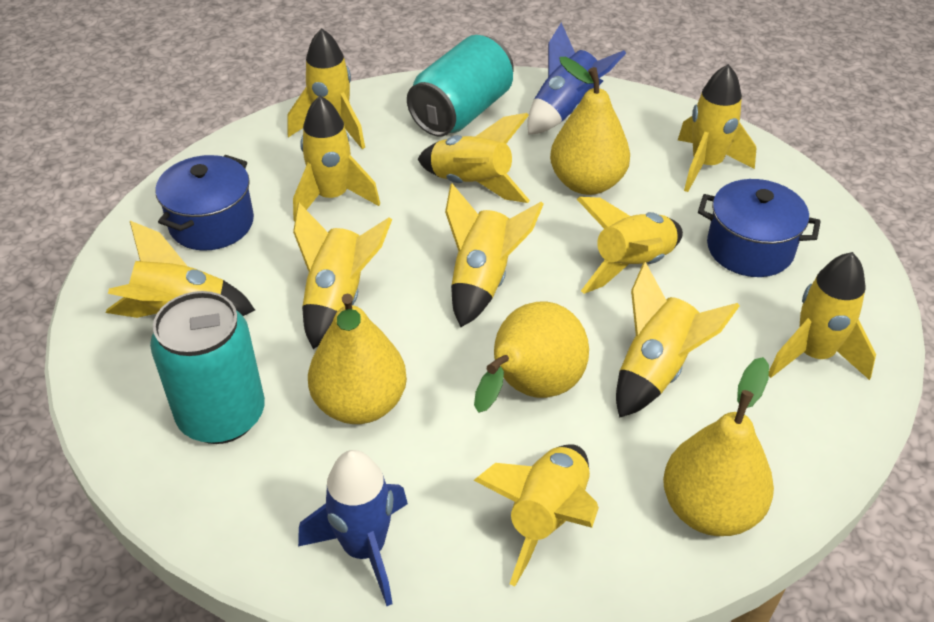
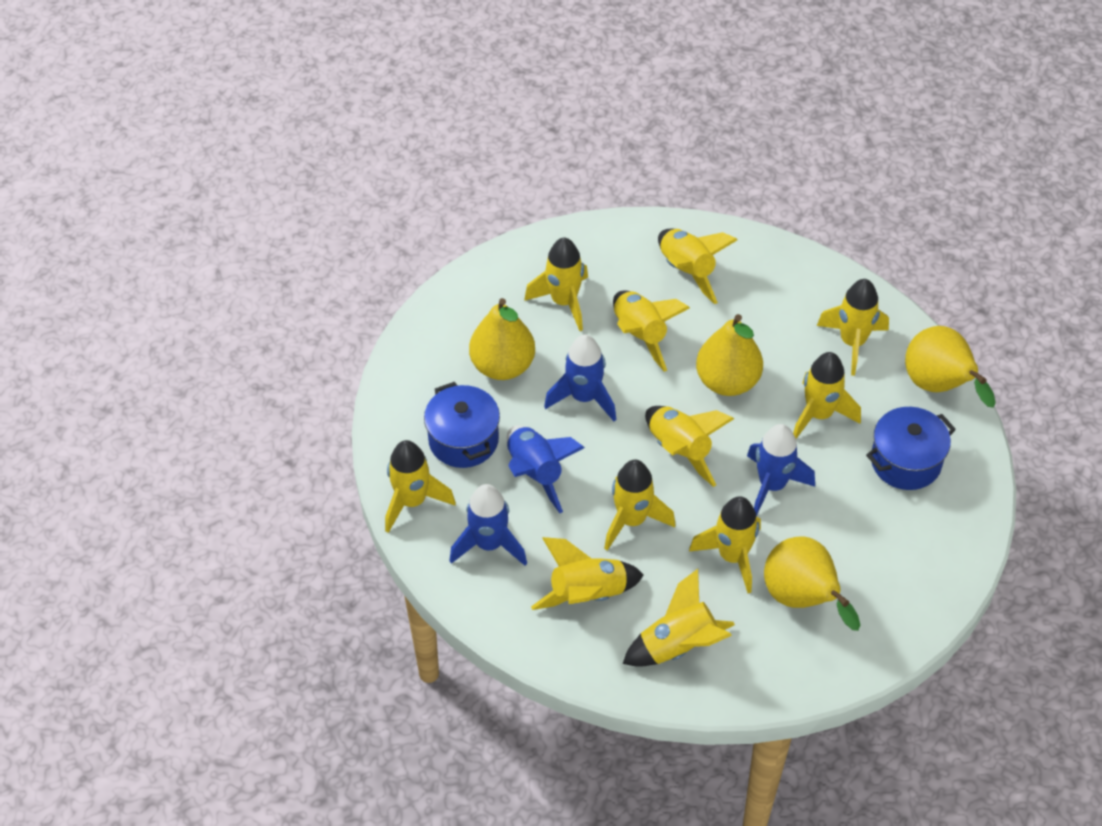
blue rocket: 2 -> 4
turquoise can: 2 -> 0

